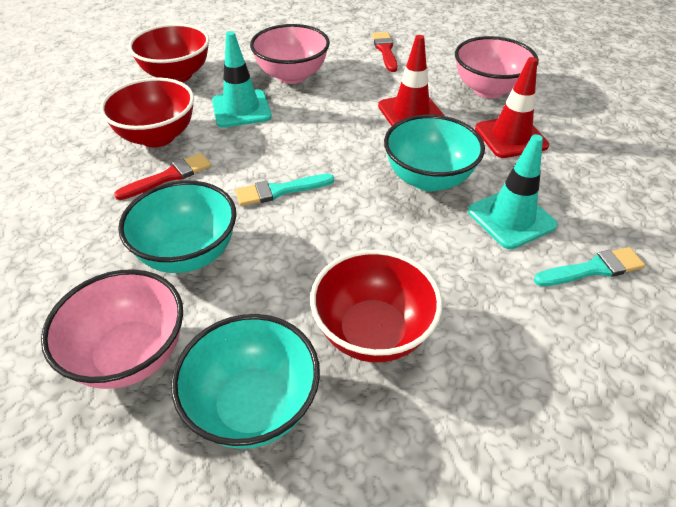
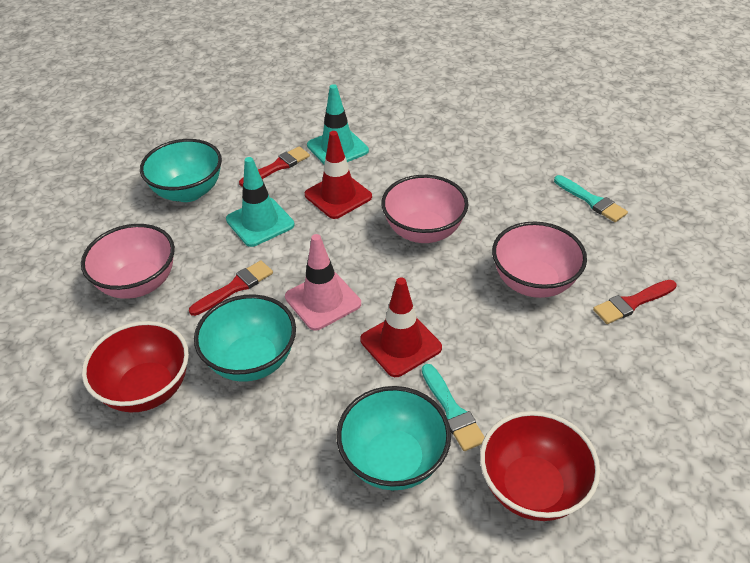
pink traffic cone: 0 -> 1
red bowl: 3 -> 2
red brush: 2 -> 3

